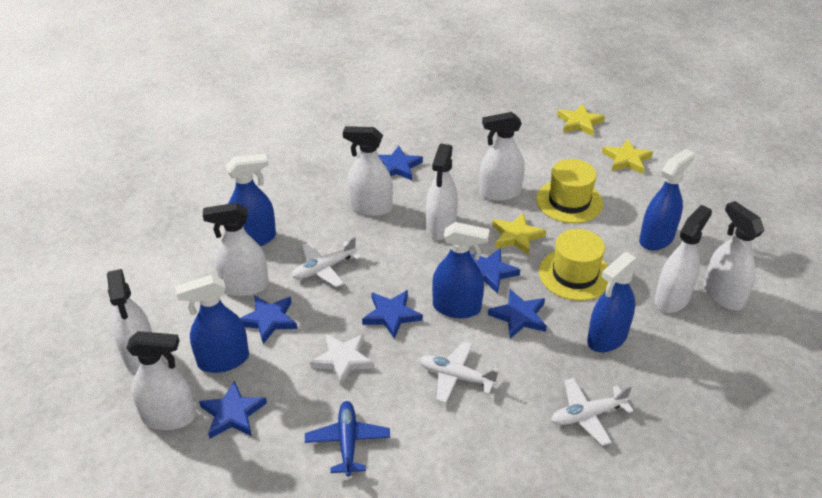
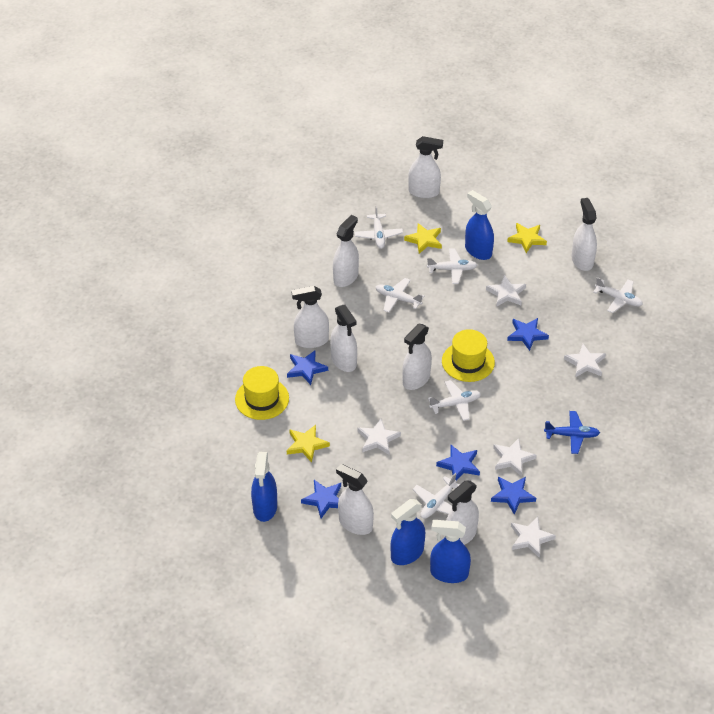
blue spray bottle: 5 -> 4
blue star: 6 -> 5
white plane: 3 -> 6
white star: 1 -> 5

